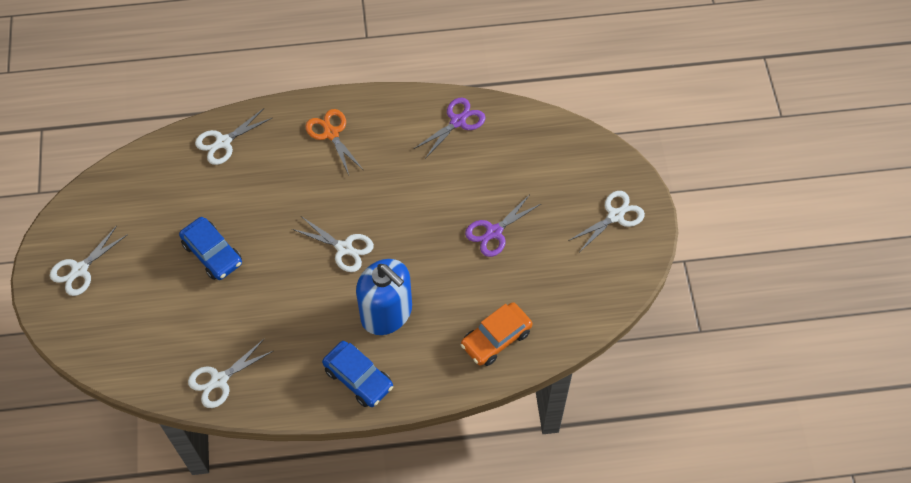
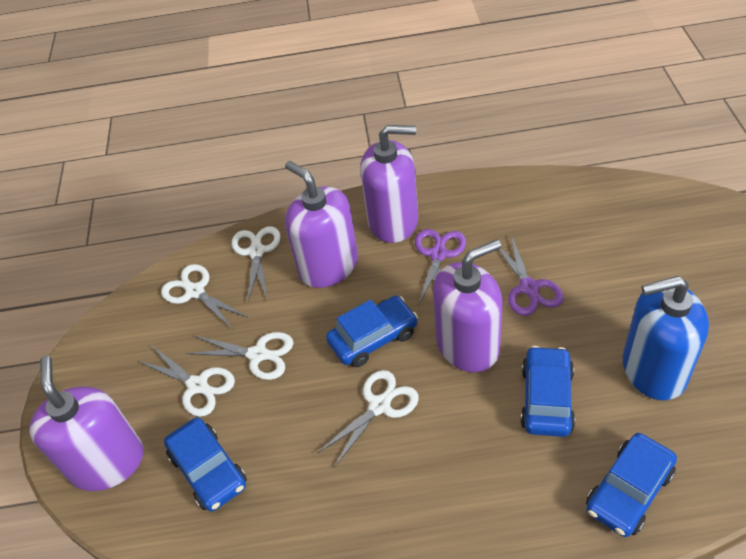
blue car: 2 -> 4
orange car: 1 -> 0
orange scissors: 1 -> 0
purple soap dispenser: 0 -> 4

